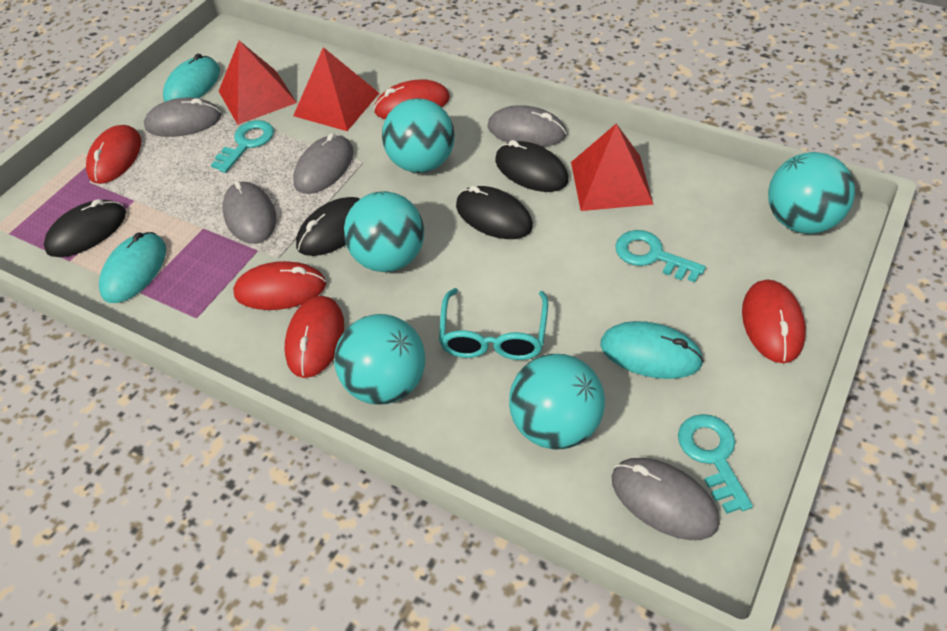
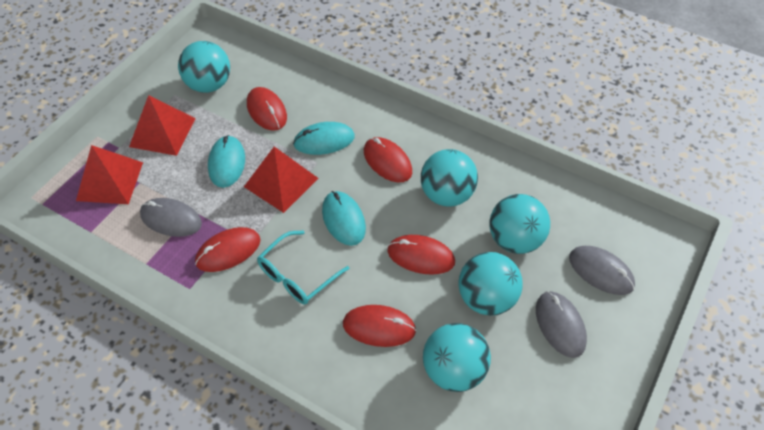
black mouse: 4 -> 0
grey mouse: 5 -> 3
turquoise key: 3 -> 0

